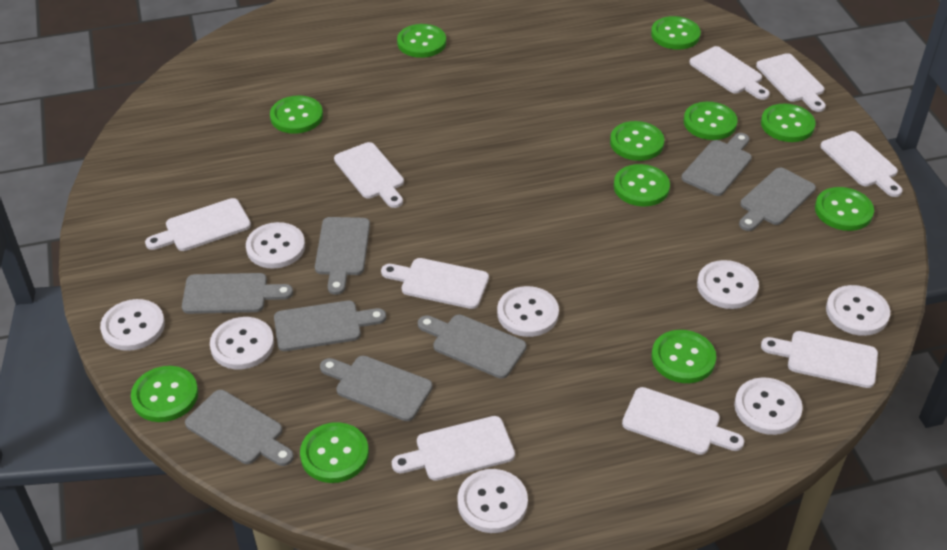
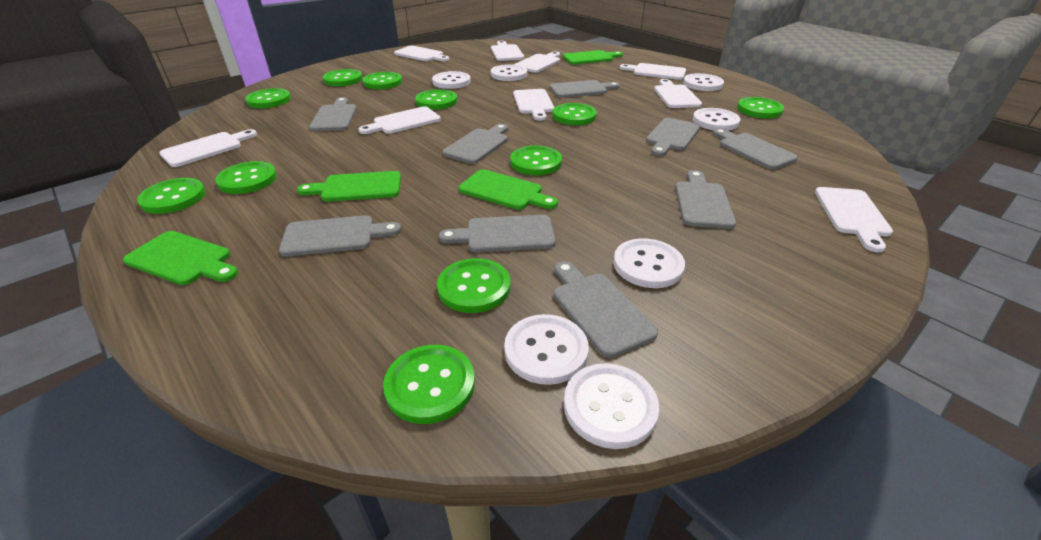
green cutting board: 0 -> 4
grey cutting board: 8 -> 9
white button: 8 -> 7

